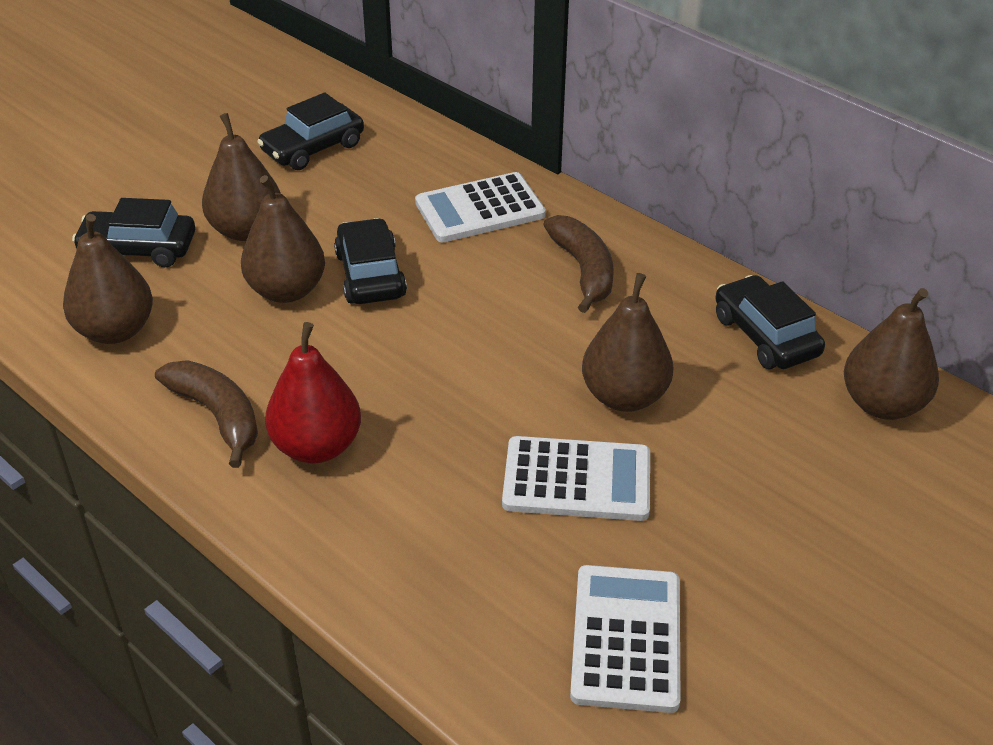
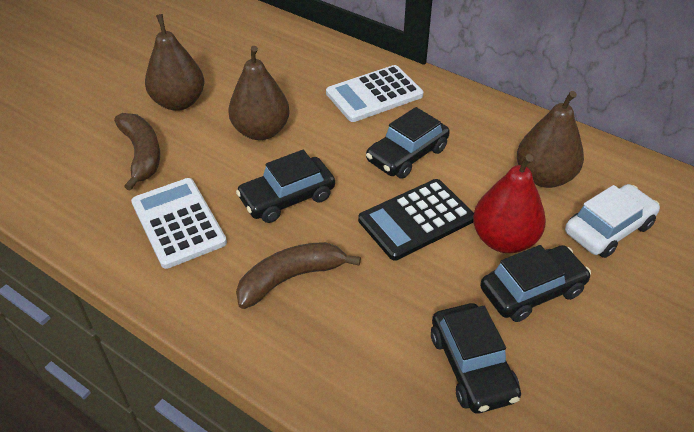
black calculator: 0 -> 1
brown pear: 5 -> 3
white calculator: 3 -> 2
white car: 0 -> 1

